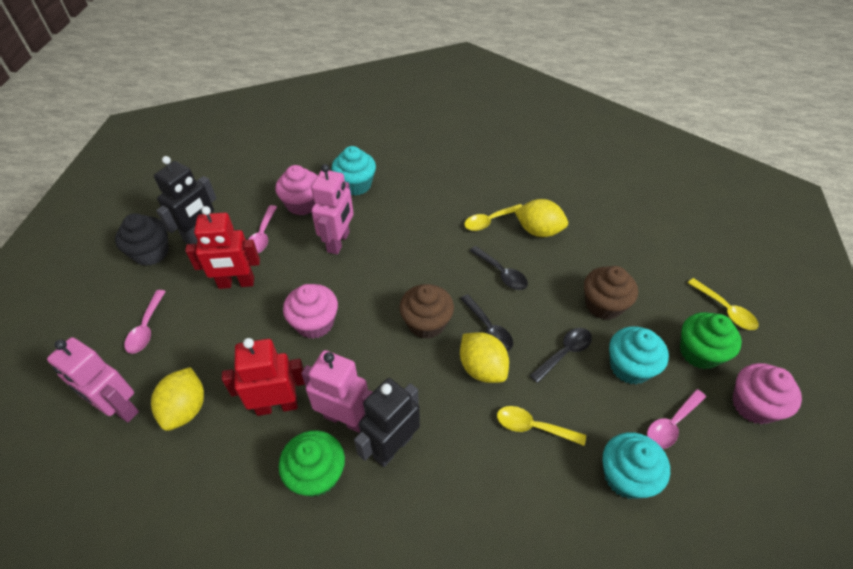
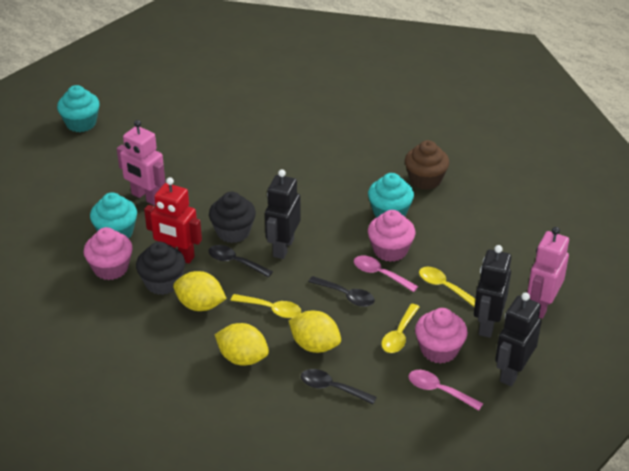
black cupcake: 1 -> 2
black robot: 2 -> 3
brown cupcake: 2 -> 1
green cupcake: 2 -> 0
pink robot: 3 -> 2
pink spoon: 3 -> 2
red robot: 2 -> 1

